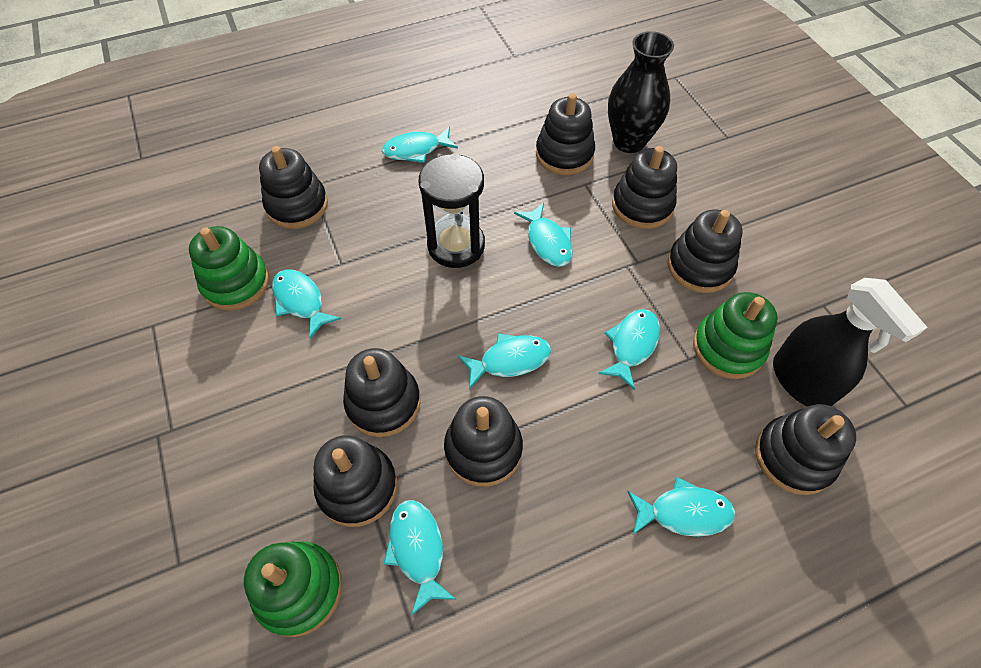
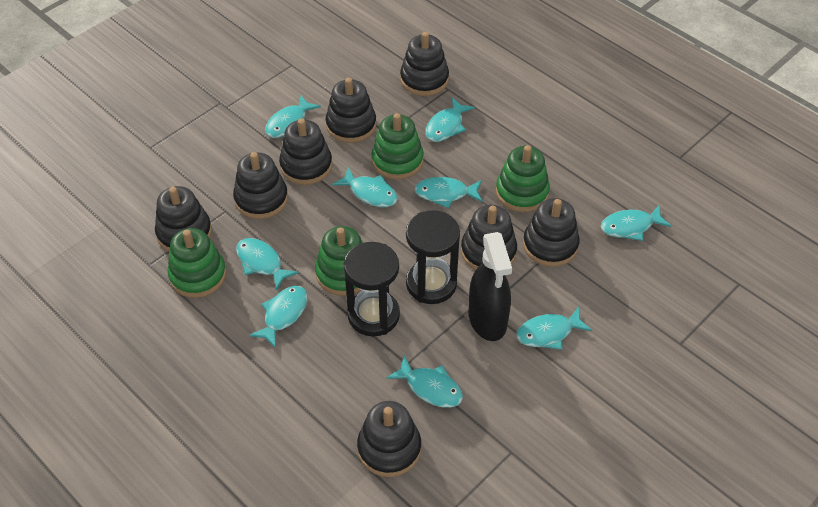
black hourglass: 1 -> 2
black vase: 1 -> 0
green stacking toy: 3 -> 4
turquoise fish: 7 -> 9

